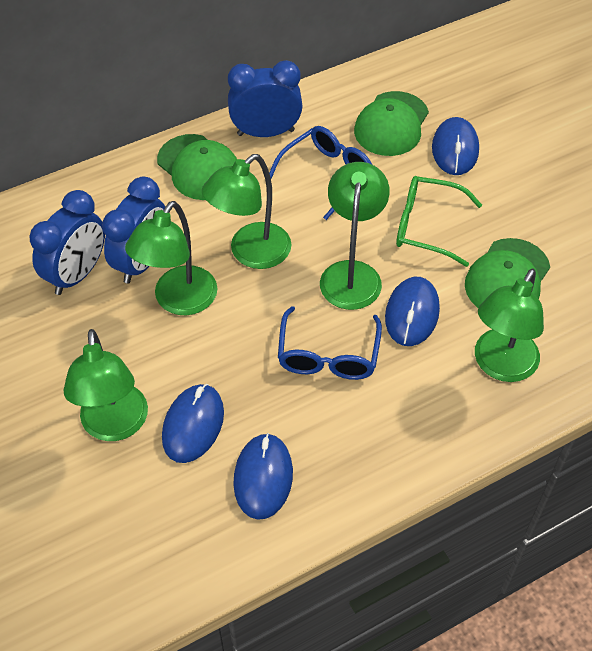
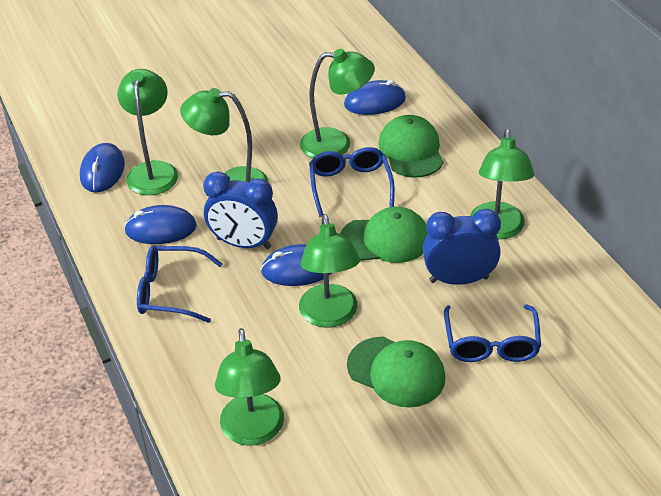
blue clock: 3 -> 2
blue glasses: 2 -> 3
green glasses: 1 -> 0
green lamp: 5 -> 6

